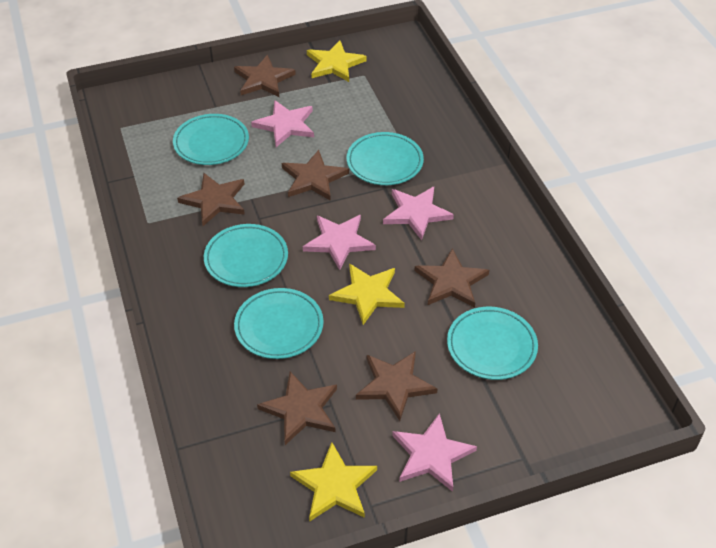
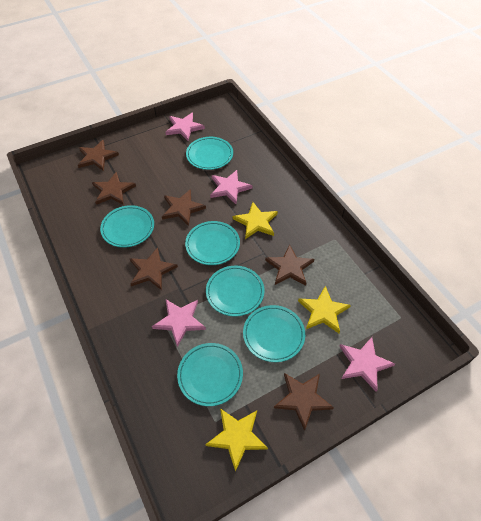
turquoise plate: 5 -> 6

